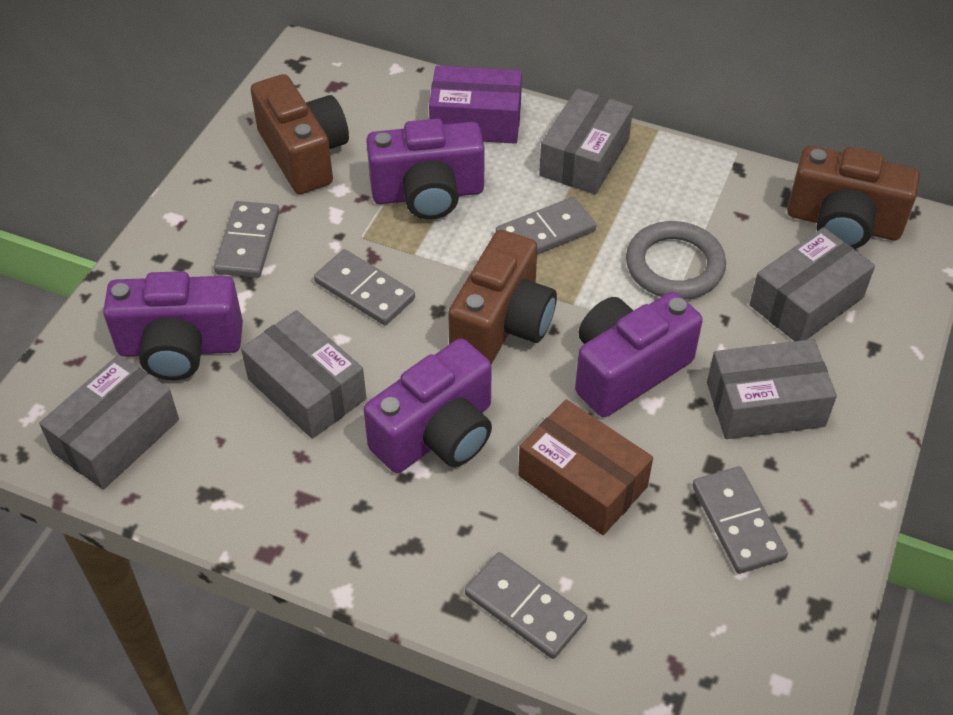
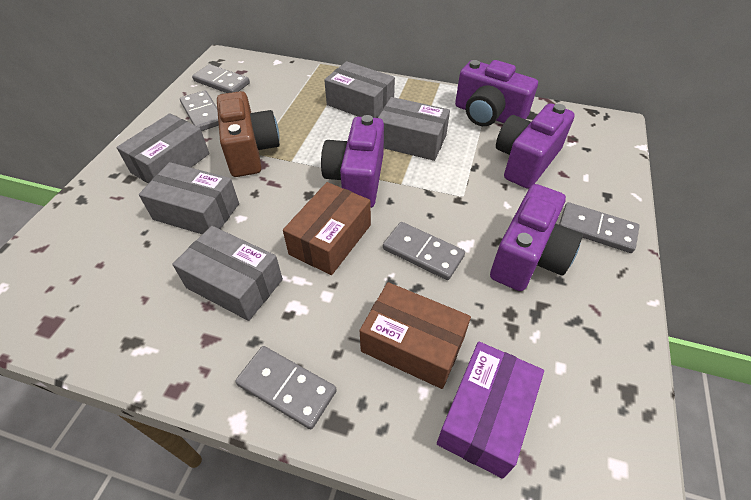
brown box: 1 -> 2
brown camera: 3 -> 1
grey ring: 1 -> 0

